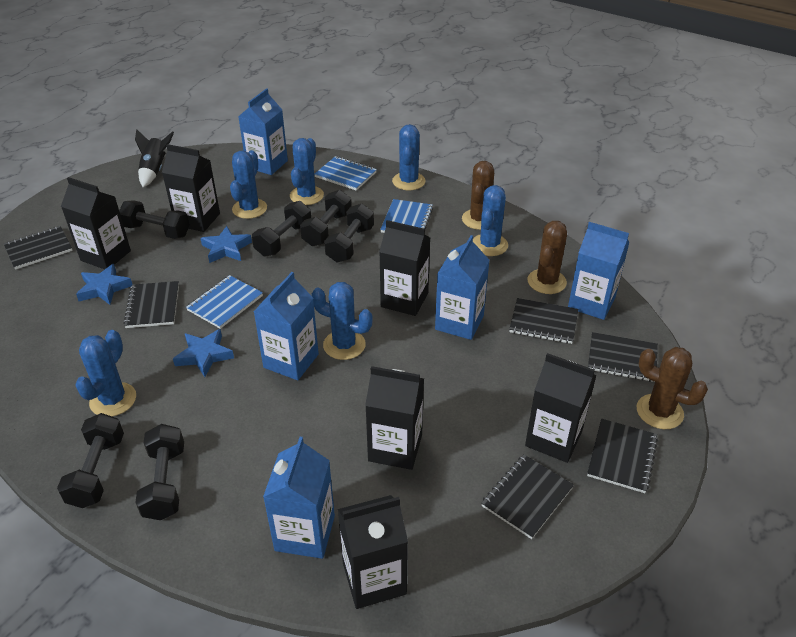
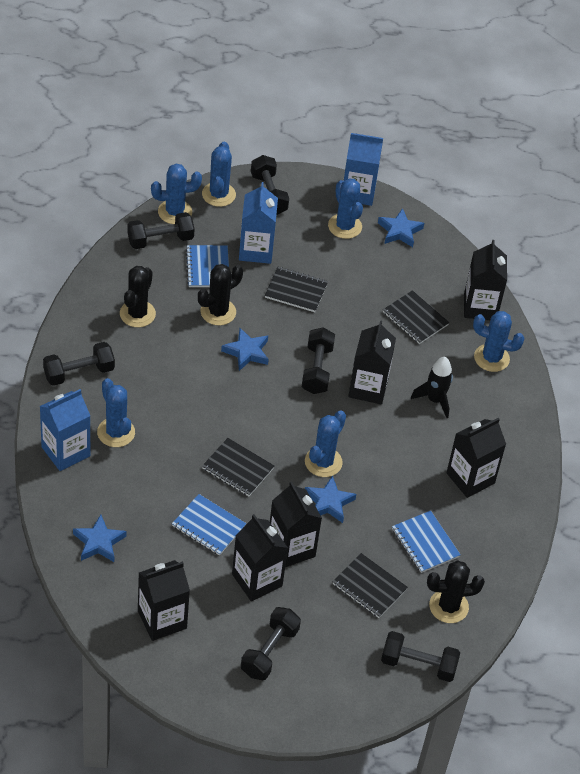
black cactus: 0 -> 3
black notebook: 6 -> 4
blue carton: 5 -> 3
blue star: 3 -> 4
brown cactus: 3 -> 0

